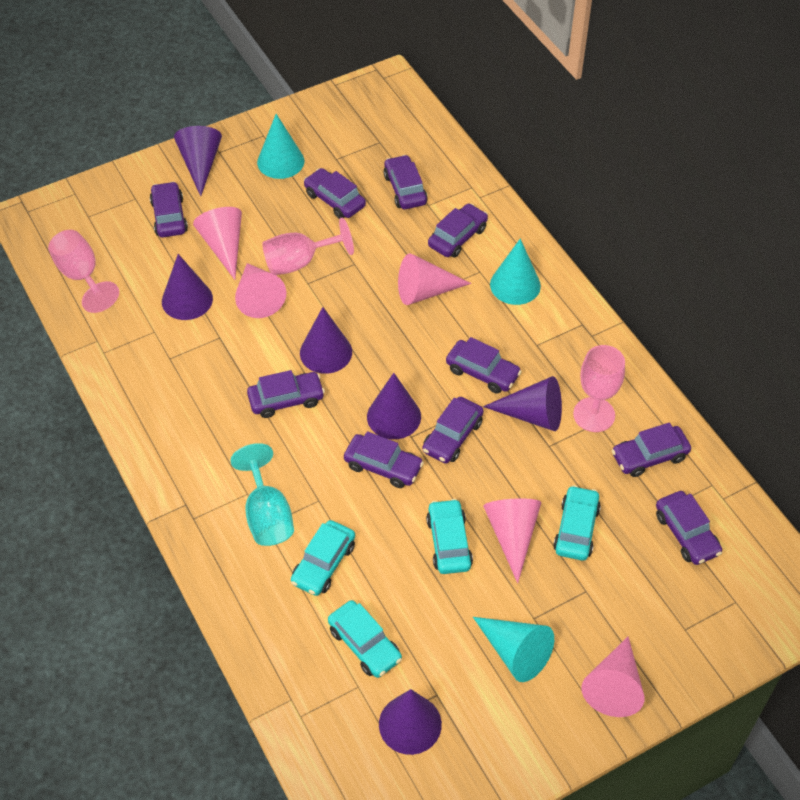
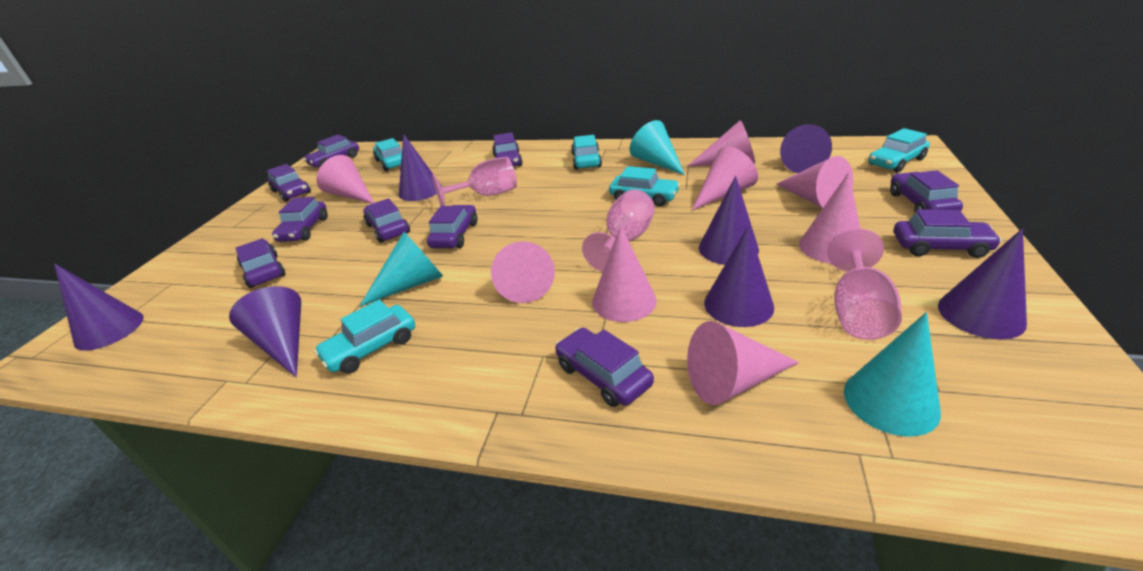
pink cone: 5 -> 8
purple cone: 6 -> 7
turquoise car: 4 -> 5
turquoise goblet: 1 -> 0

